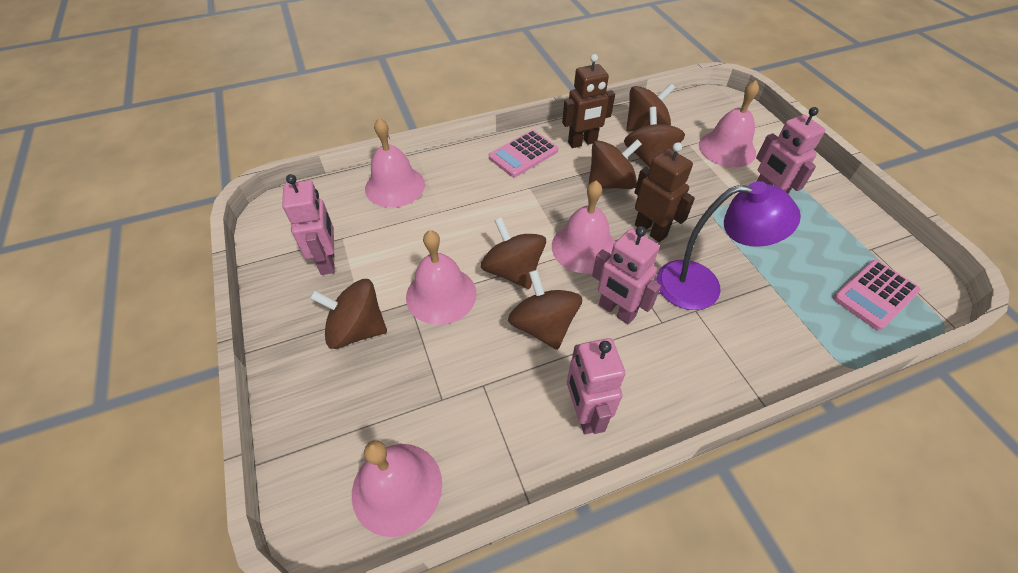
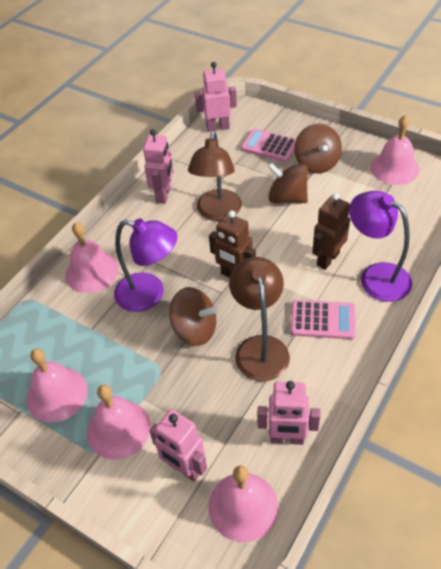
brown lamp: 0 -> 2
brown spinning top: 6 -> 3
purple lamp: 1 -> 2

